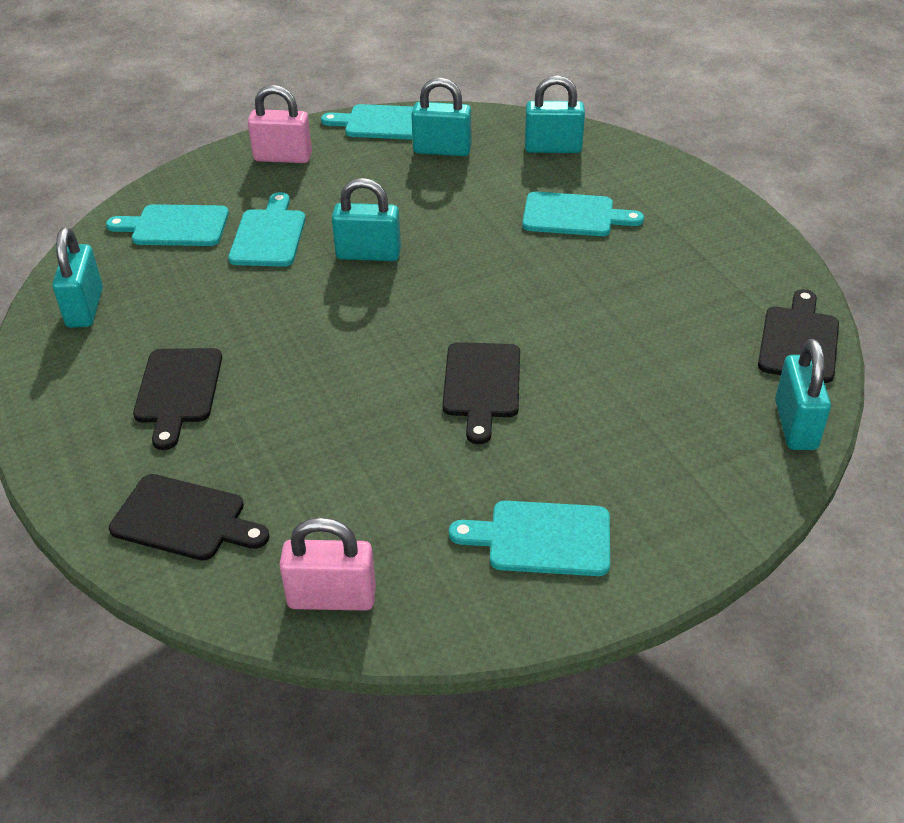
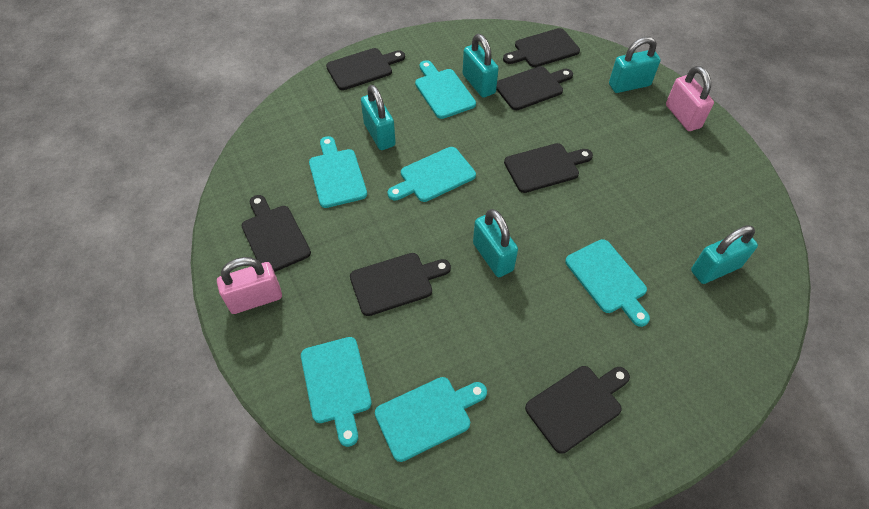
black cutting board: 4 -> 7
turquoise cutting board: 5 -> 6

